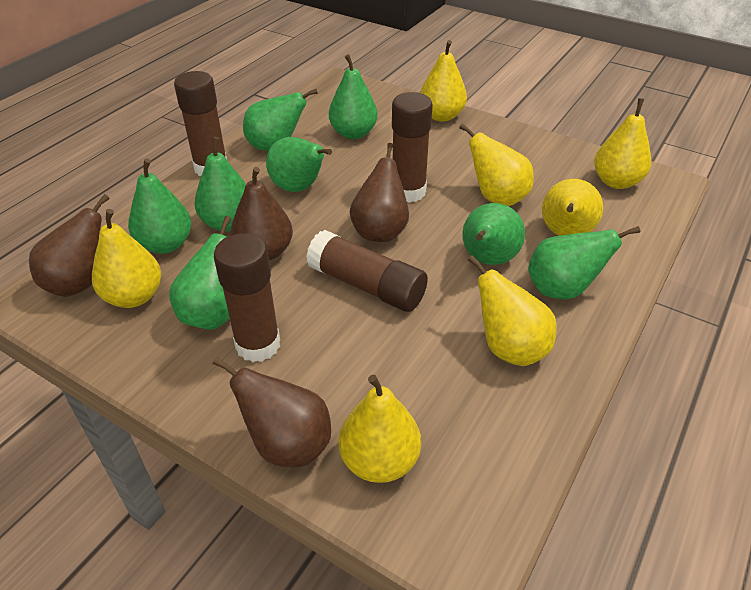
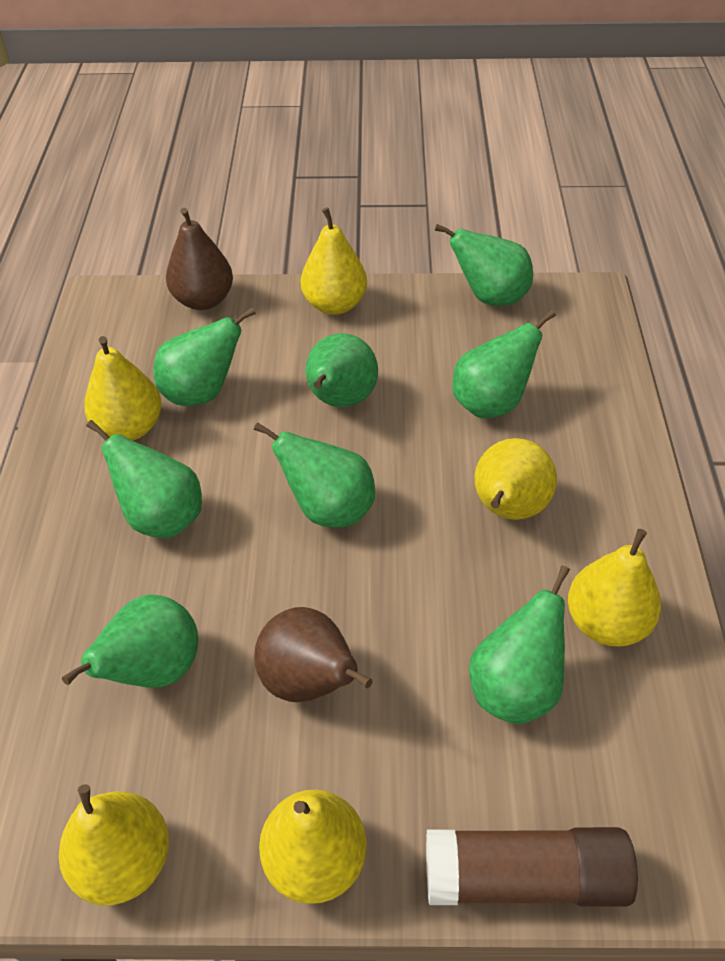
brown glue stick: 4 -> 1
brown pear: 4 -> 2
yellow pear: 7 -> 6

